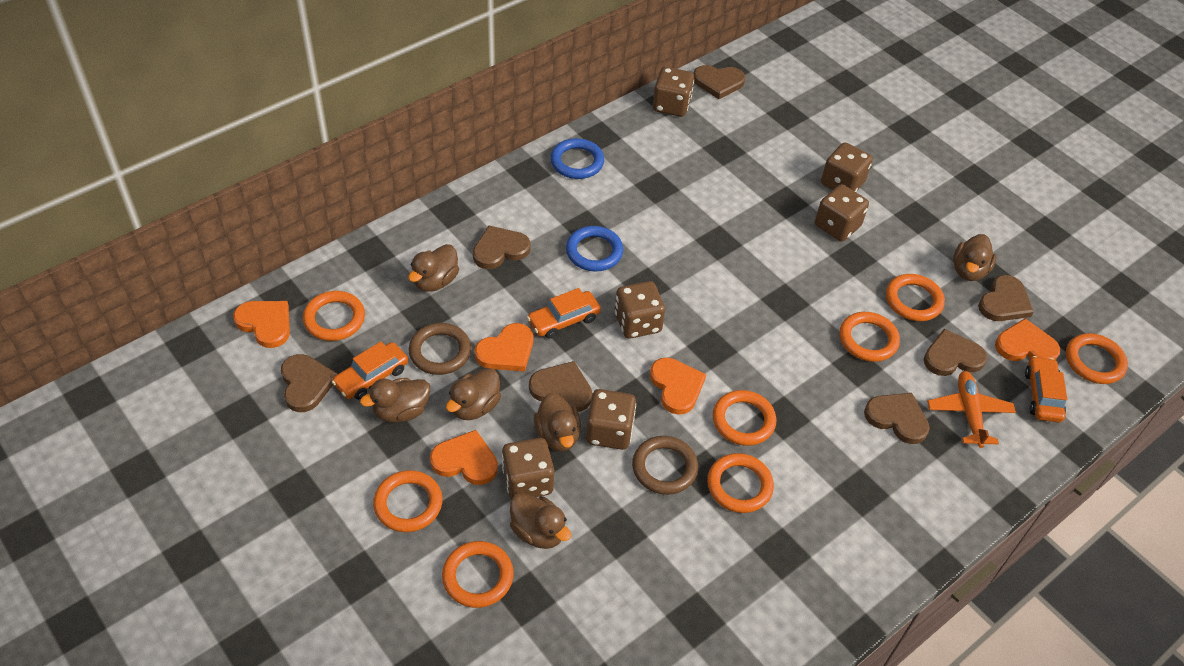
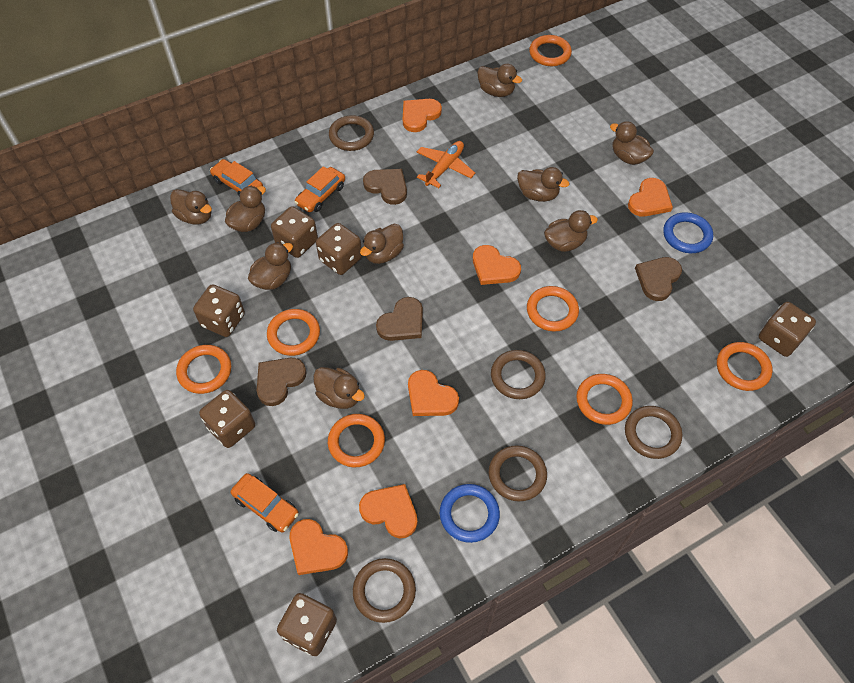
brown duck: 6 -> 9
brown heart: 7 -> 4
brown ring: 2 -> 5
orange heart: 5 -> 6
orange ring: 8 -> 7

